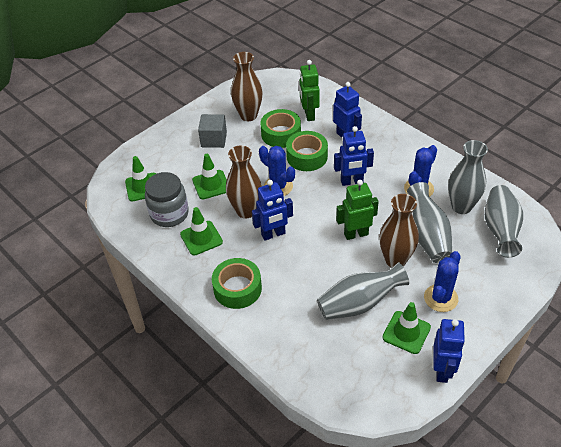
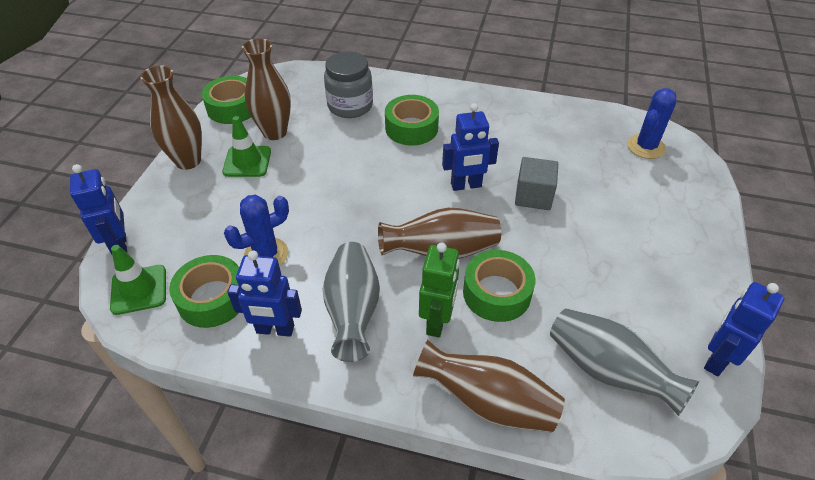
blue cactus: 3 -> 2
brown vase: 3 -> 4
green robot: 2 -> 1
green tape: 3 -> 4
green traffic cone: 4 -> 2
grey vase: 4 -> 2

